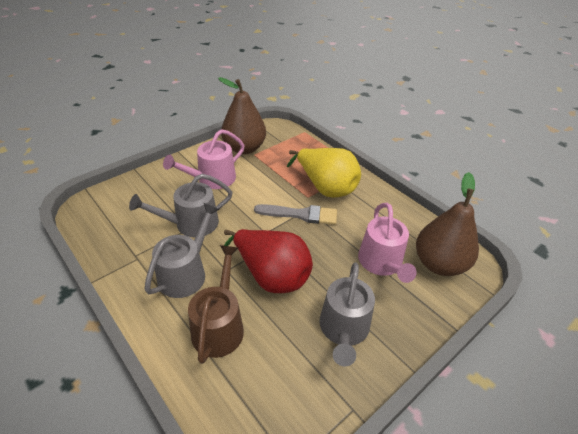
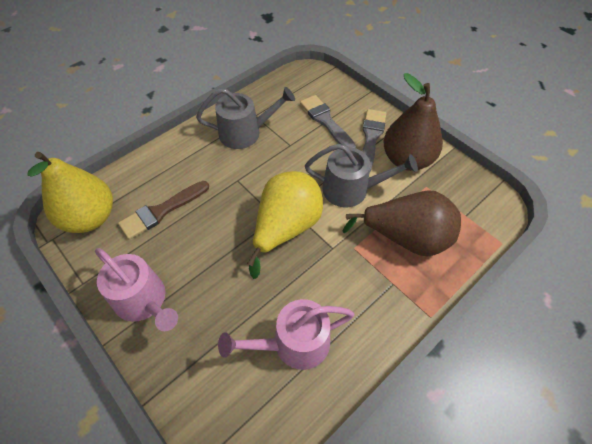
brown brush: 0 -> 1
brown watering can: 1 -> 0
grey brush: 1 -> 2
grey watering can: 3 -> 2
red pear: 1 -> 0
yellow pear: 1 -> 2

